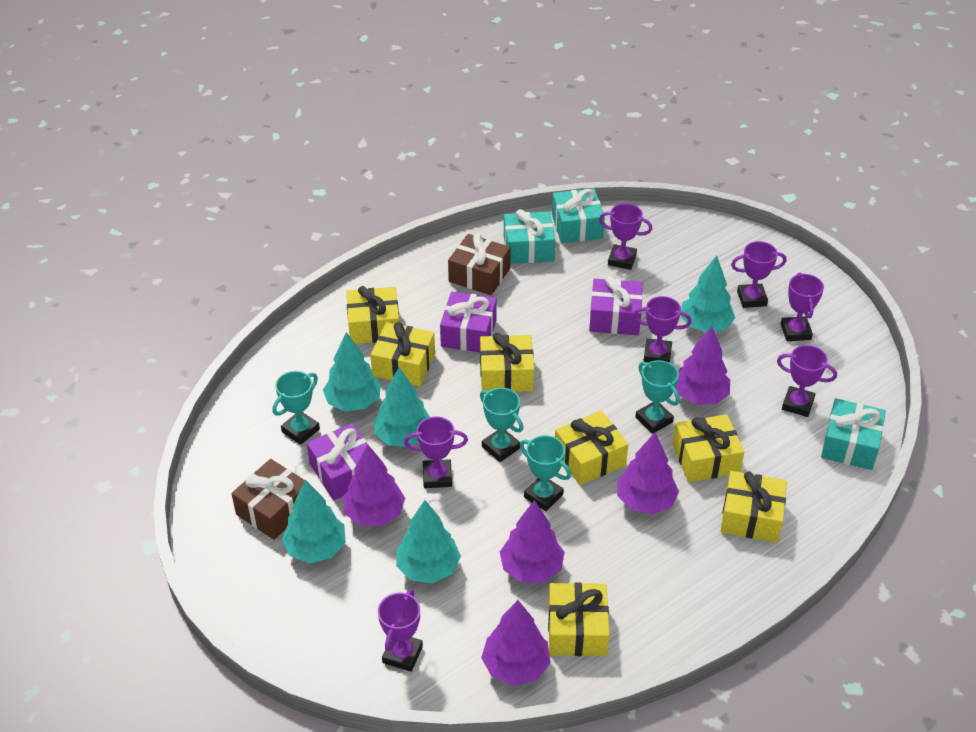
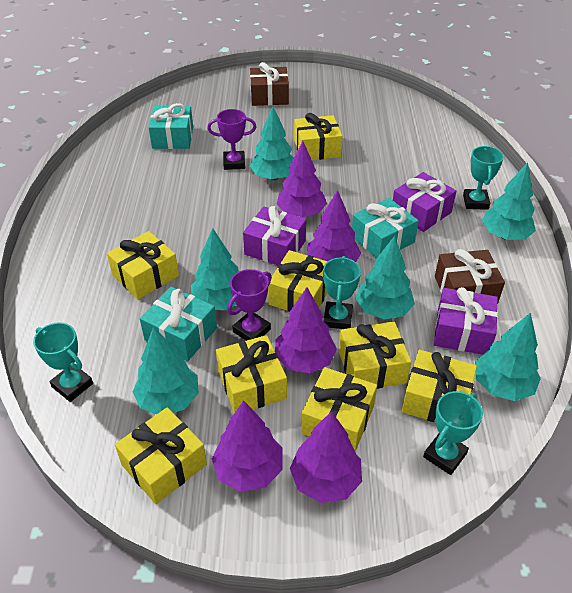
purple trophy: 7 -> 2
turquoise tree: 5 -> 6
yellow gift: 7 -> 8

